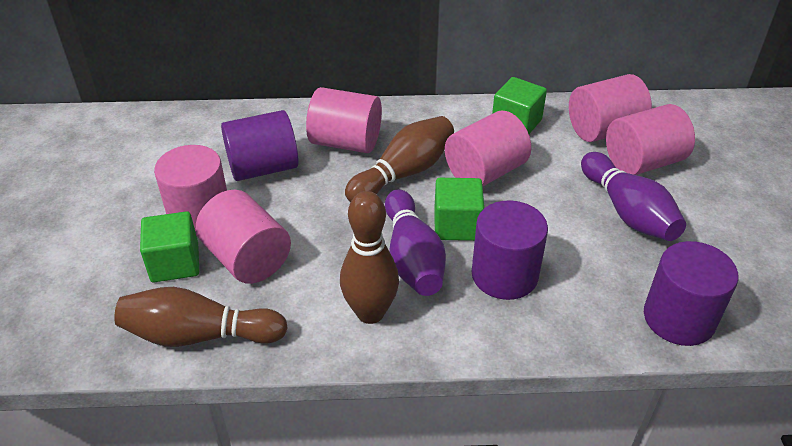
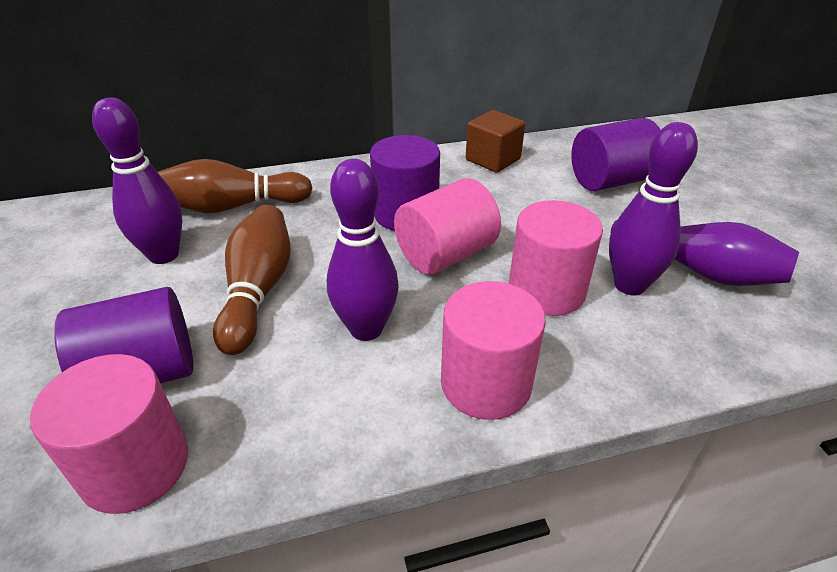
brown bowling pin: 3 -> 2
brown cube: 0 -> 1
green cube: 3 -> 0
pink cylinder: 6 -> 4
purple bowling pin: 2 -> 4

